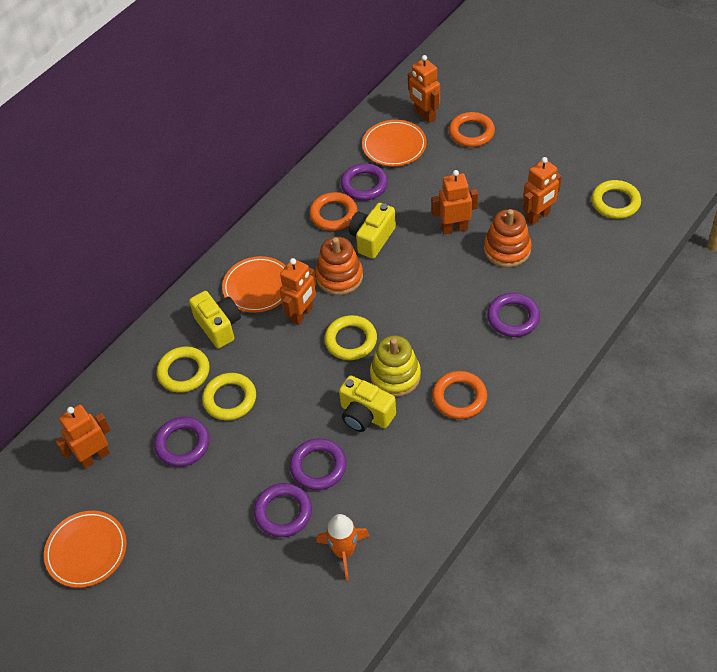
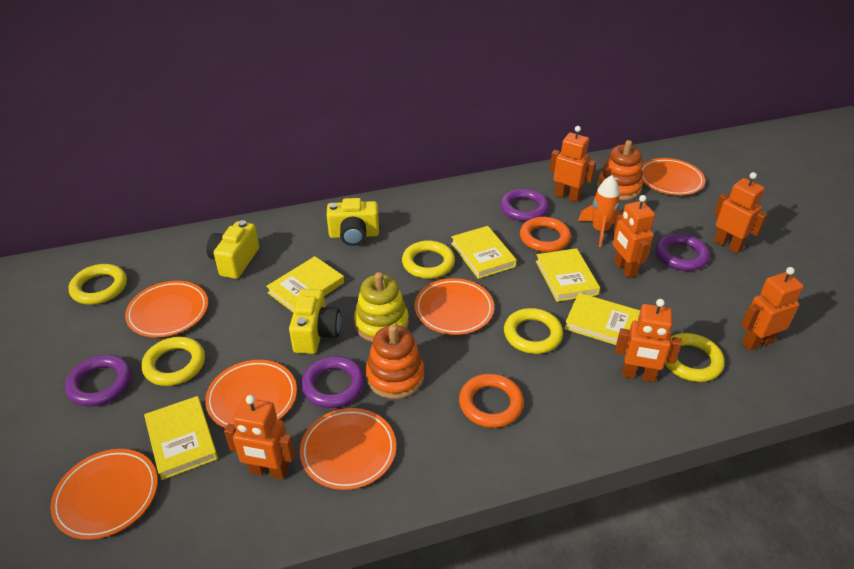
orange plate: 3 -> 6
orange ring: 3 -> 2
orange robot: 5 -> 6
purple ring: 5 -> 4
yellow book: 0 -> 5
yellow ring: 4 -> 5

